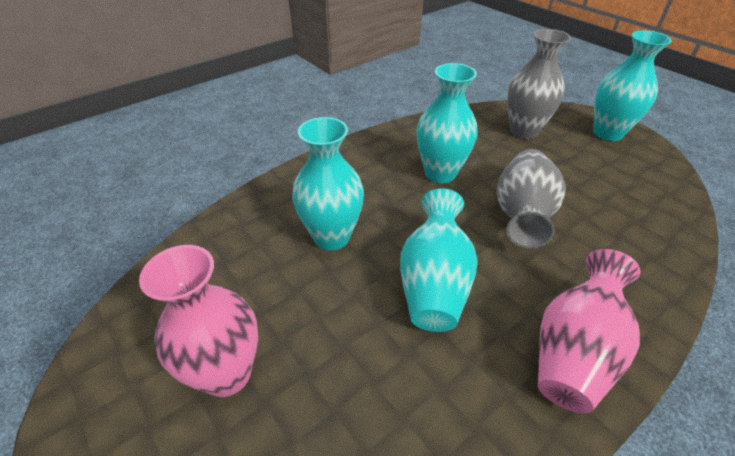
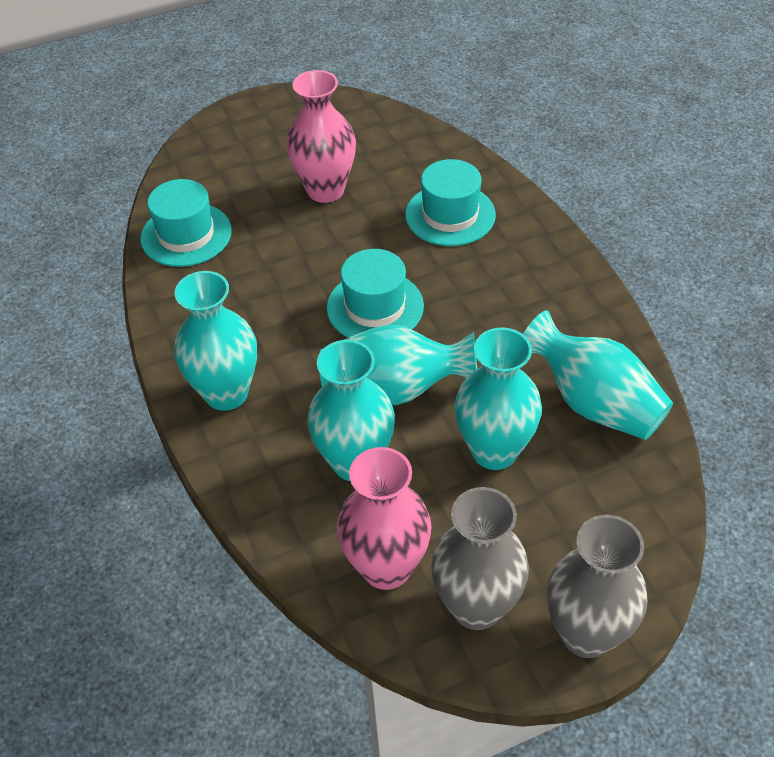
turquoise hat: 0 -> 3
turquoise vase: 4 -> 5

